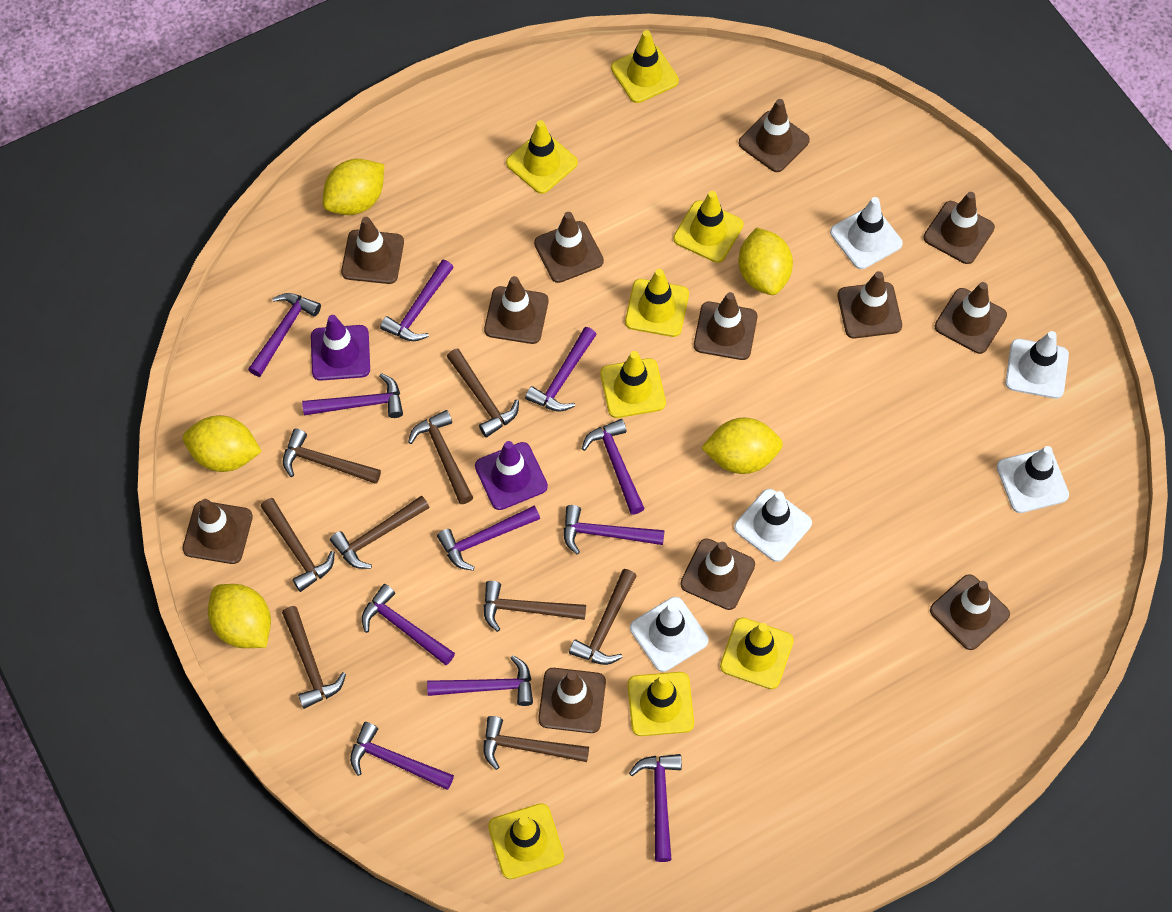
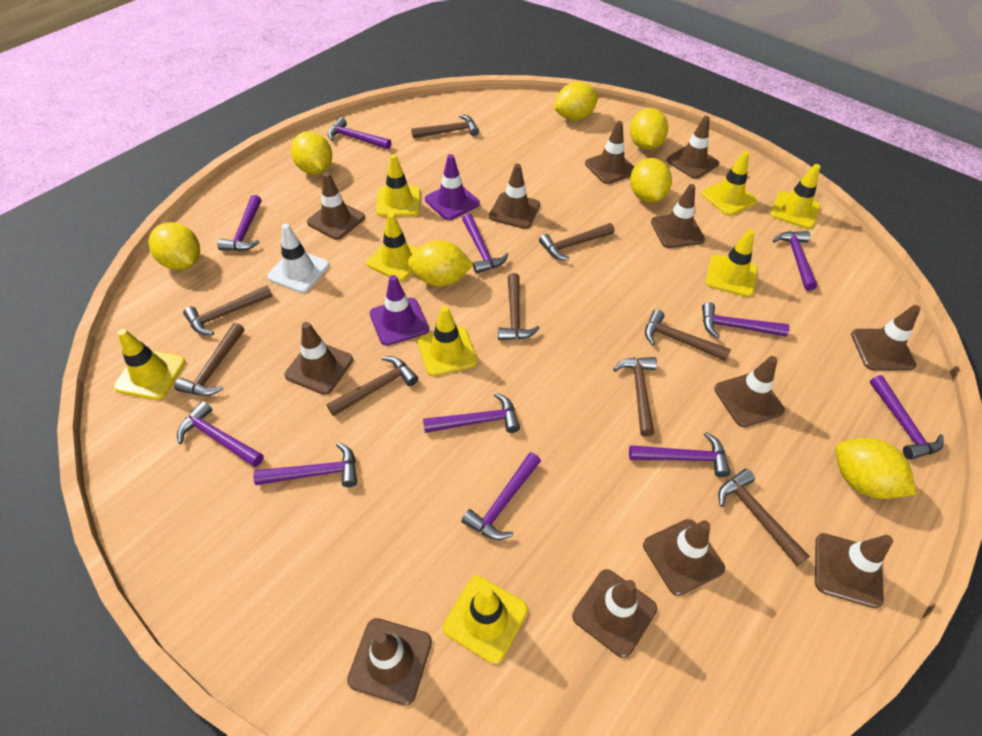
white traffic cone: 5 -> 1
yellow lemon: 5 -> 7

